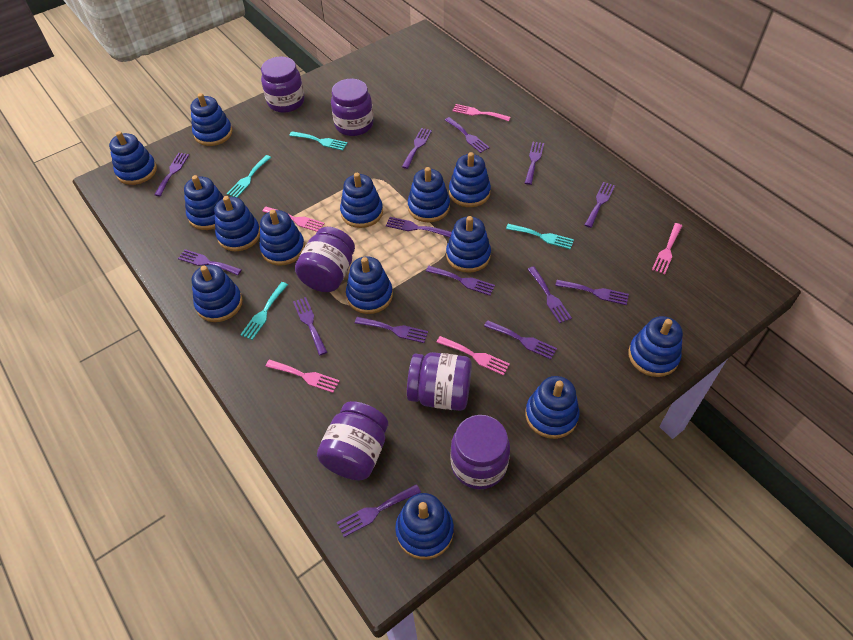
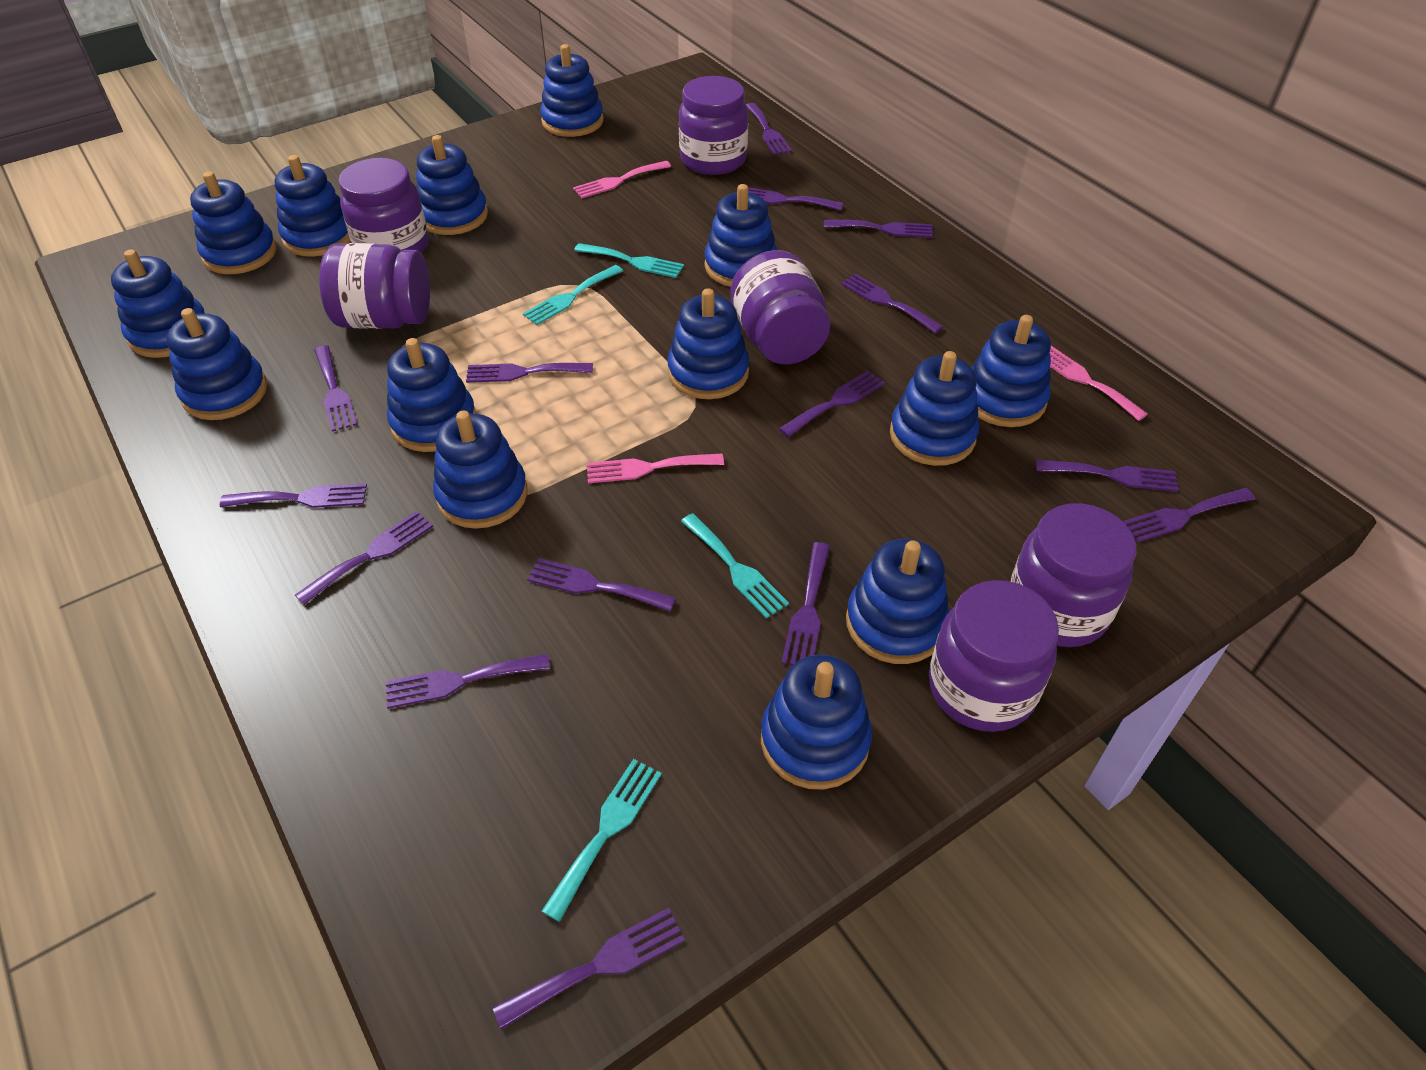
pink fork: 5 -> 3
purple fork: 14 -> 15

